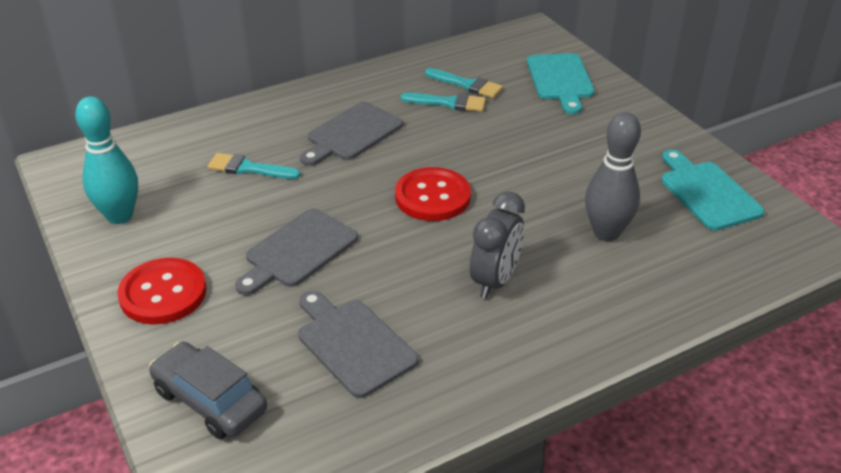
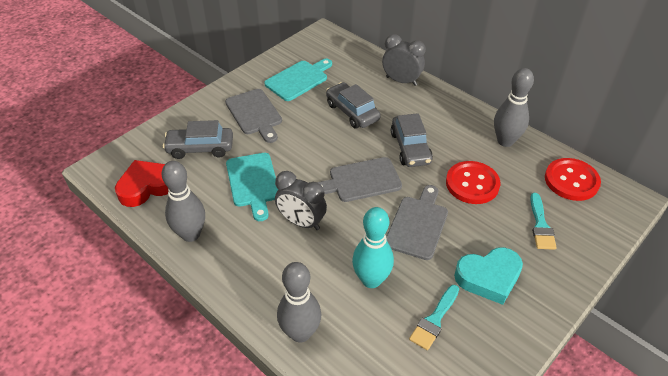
grey bowling pin: 1 -> 3
grey car: 1 -> 3
grey clock: 1 -> 2
red heart: 0 -> 1
turquoise brush: 3 -> 2
turquoise heart: 0 -> 1

